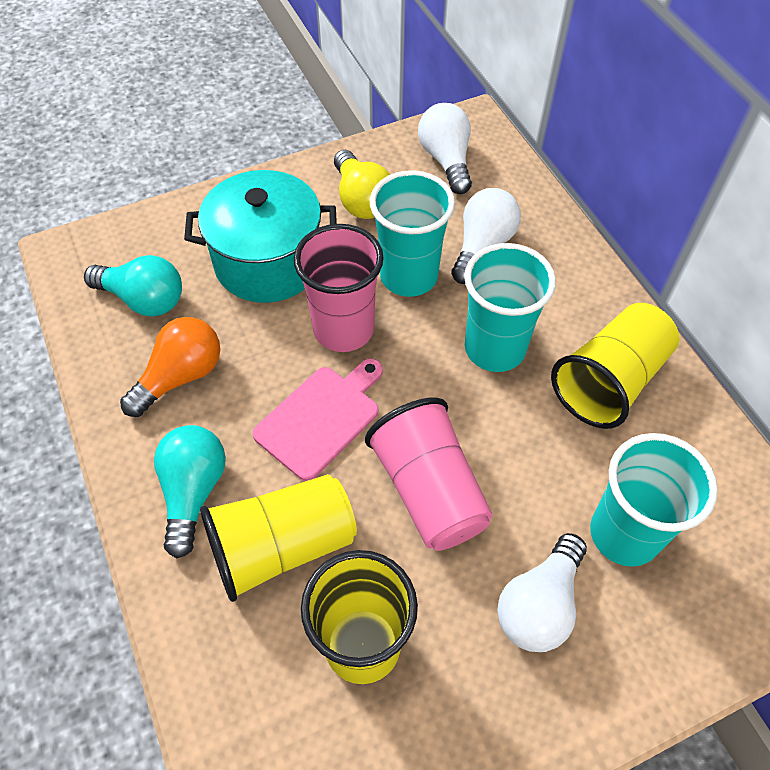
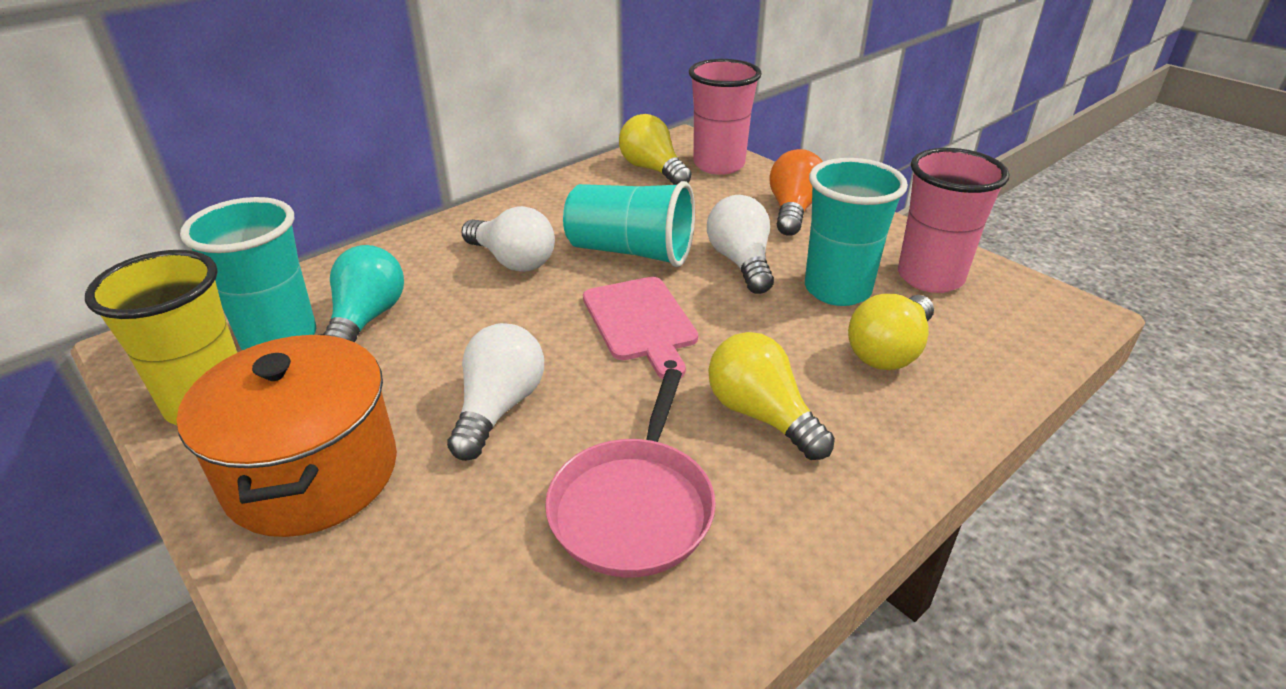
orange pot: 0 -> 1
pink pan: 0 -> 1
turquoise light bulb: 2 -> 1
turquoise pot: 1 -> 0
yellow cup: 3 -> 1
yellow light bulb: 1 -> 3

